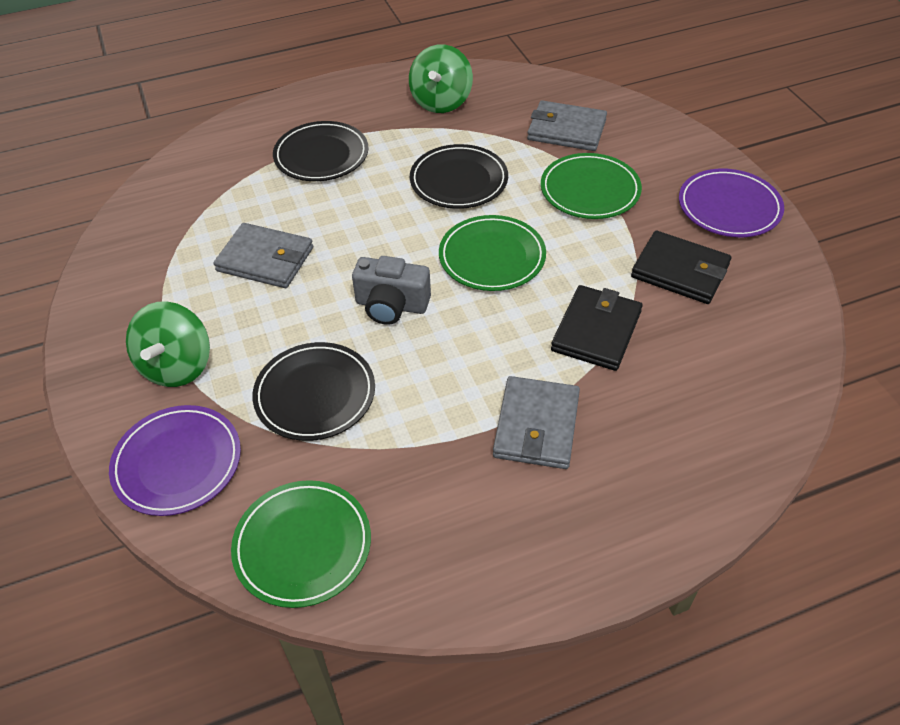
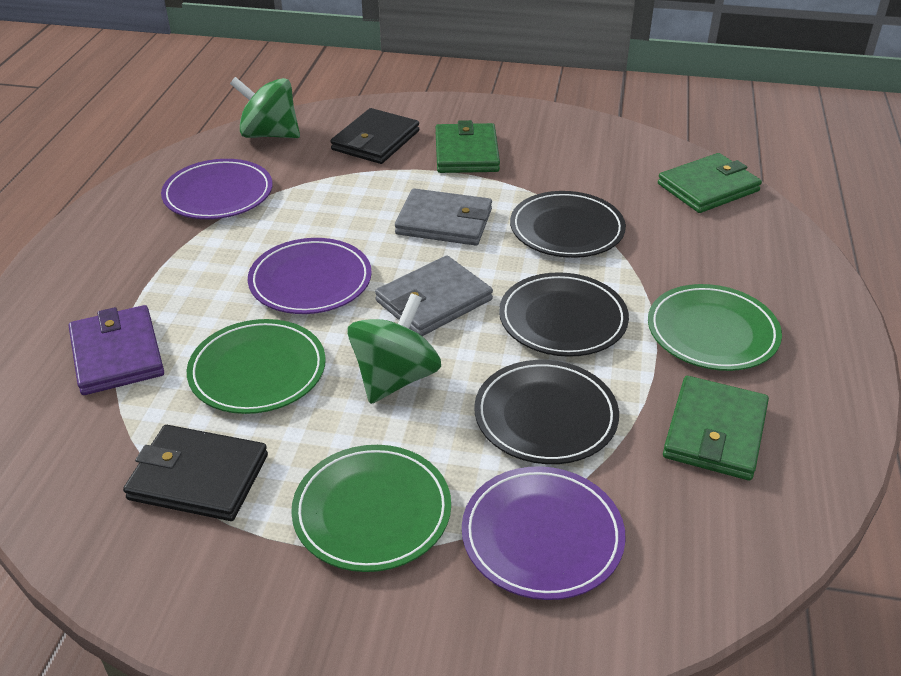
green wallet: 0 -> 3
grey camera: 1 -> 0
grey wallet: 3 -> 2
purple plate: 2 -> 3
purple wallet: 0 -> 1

